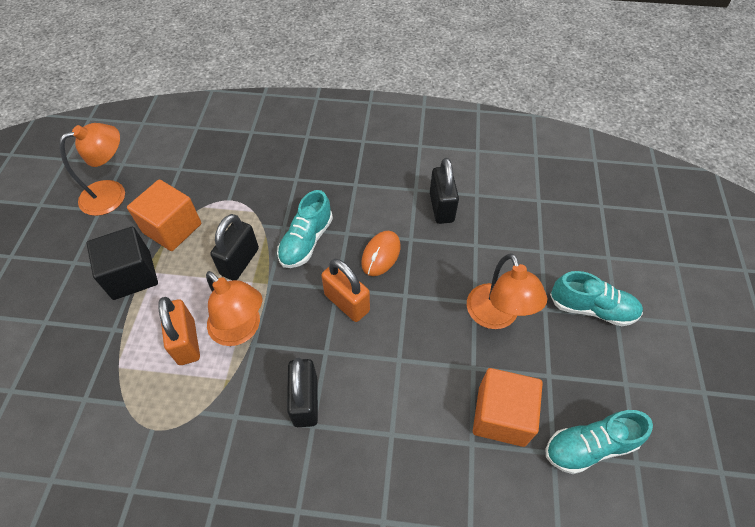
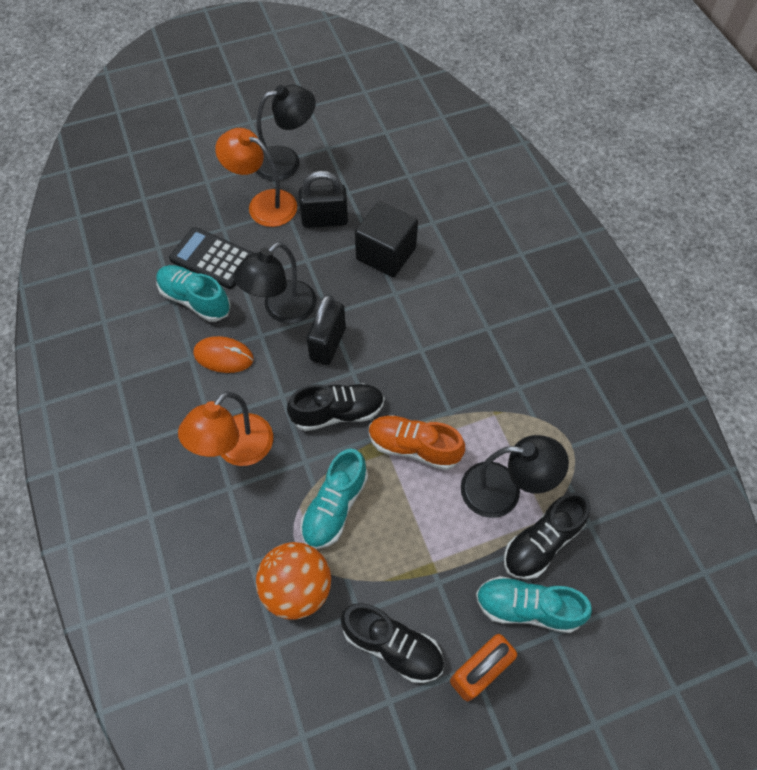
black calculator: 0 -> 1
black lamp: 0 -> 3
black padlock: 3 -> 2
black shoe: 0 -> 3
orange ball: 0 -> 1
orange cube: 2 -> 0
orange lamp: 3 -> 2
orange padlock: 2 -> 1
orange shoe: 0 -> 1

